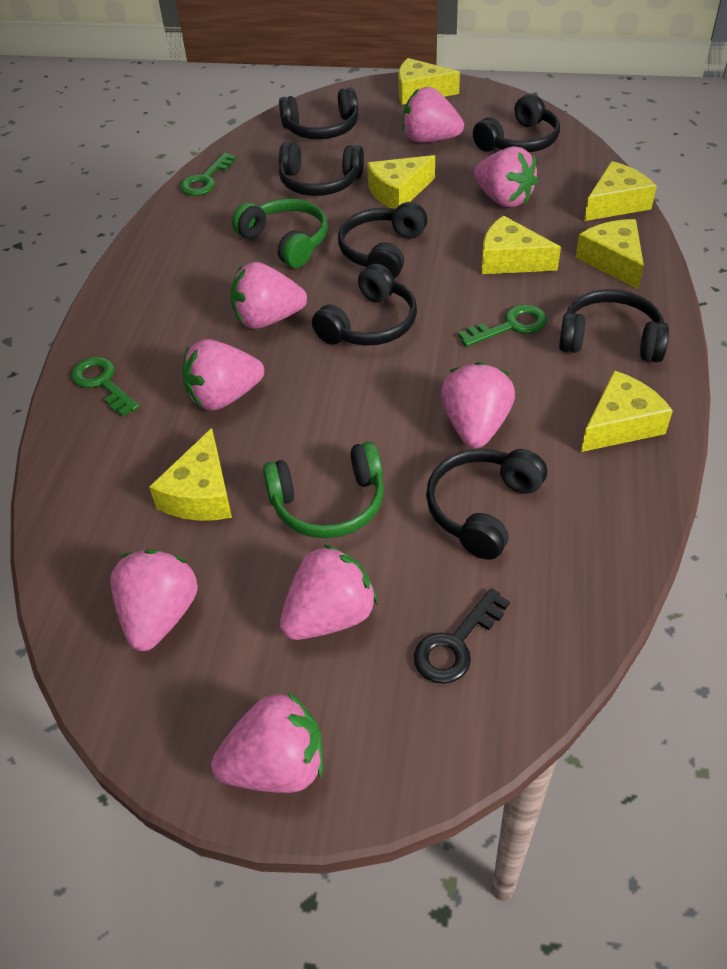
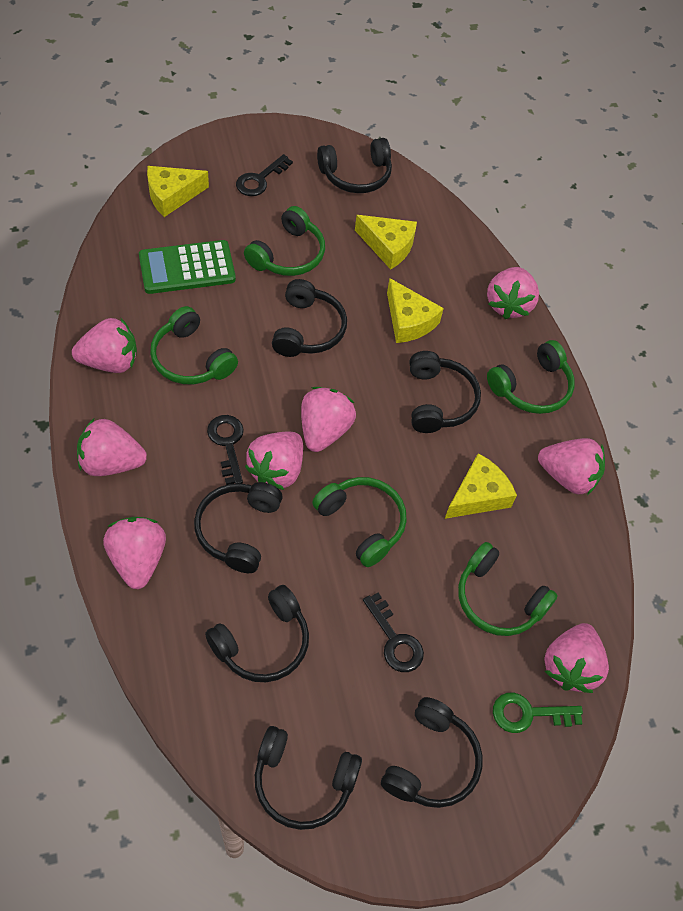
black key: 1 -> 3
green calculator: 0 -> 1
green headphones: 2 -> 5
green key: 3 -> 1
yellow cheese: 7 -> 4

